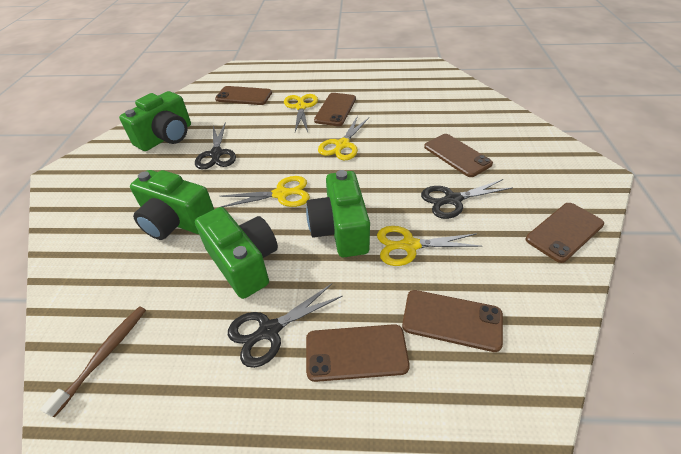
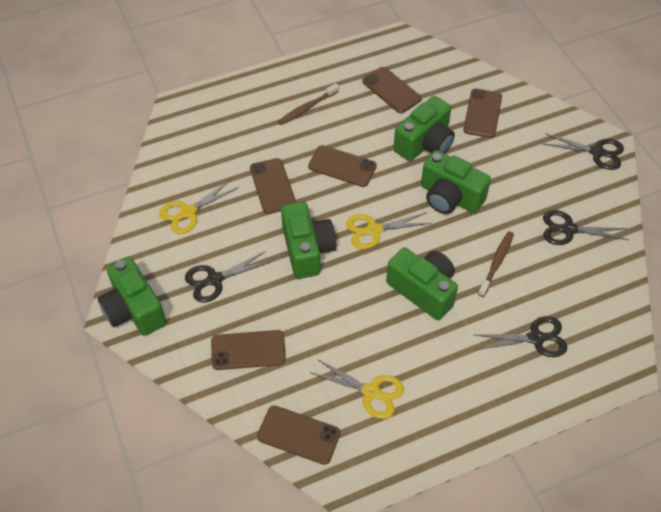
black scissors: 3 -> 4
brown toothbrush: 1 -> 2
green camera: 4 -> 5
yellow scissors: 4 -> 3

